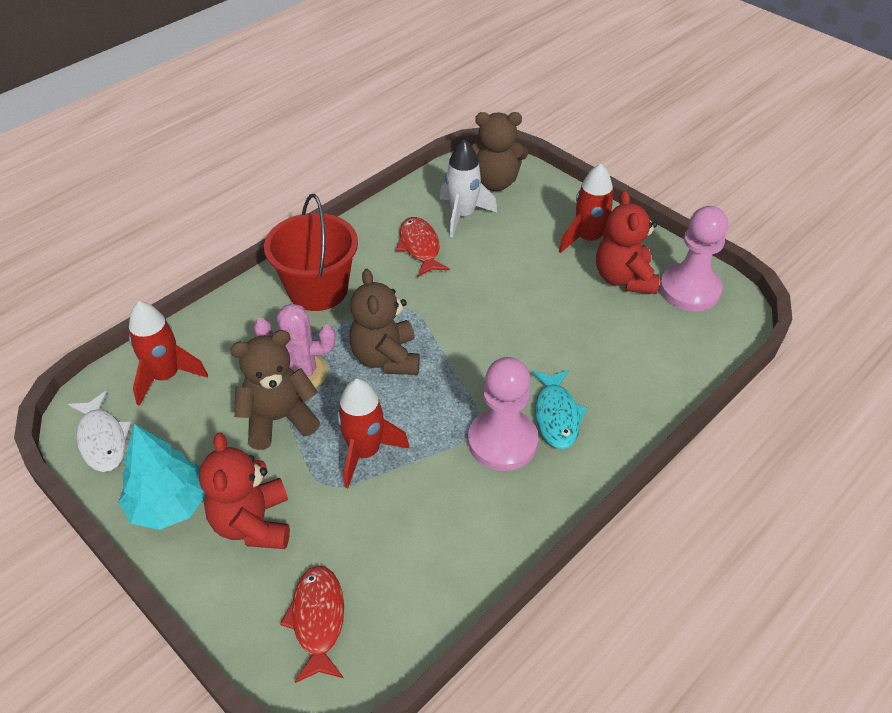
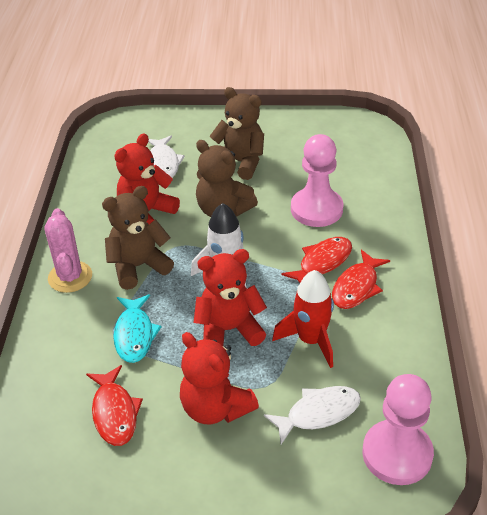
red bucket: 1 -> 0
red fish: 2 -> 3
red rocket: 3 -> 1
red teddy bear: 2 -> 3
turquoise tree: 1 -> 0
white fish: 1 -> 2

